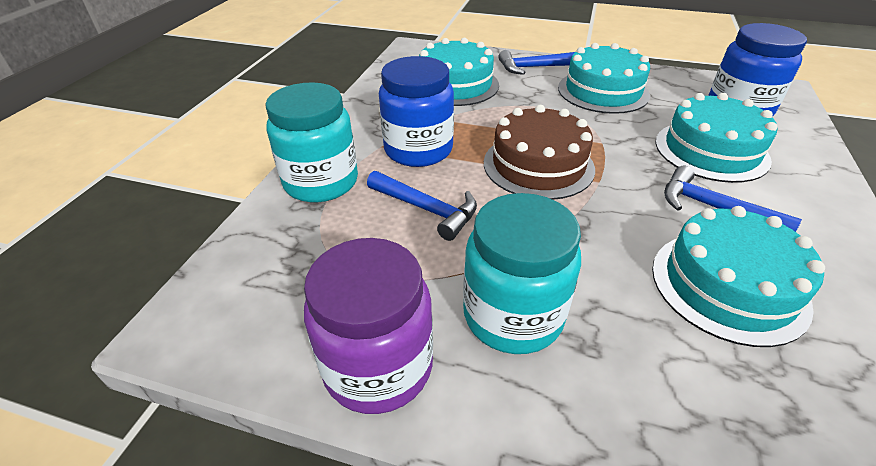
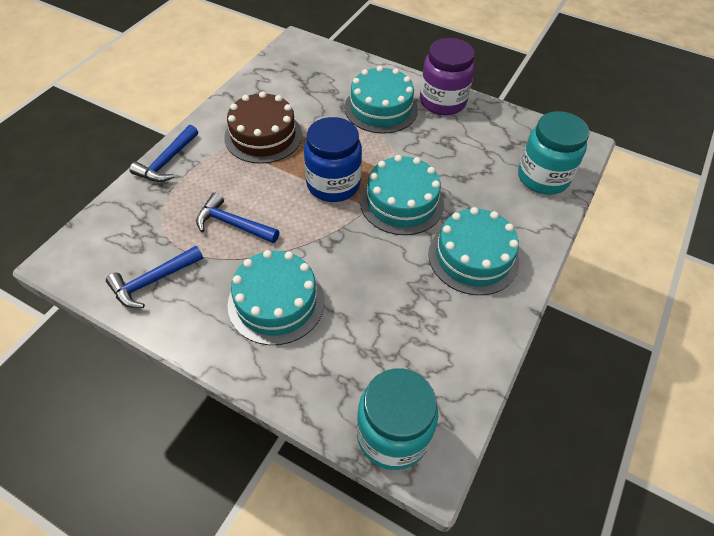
blue jar: 2 -> 1

